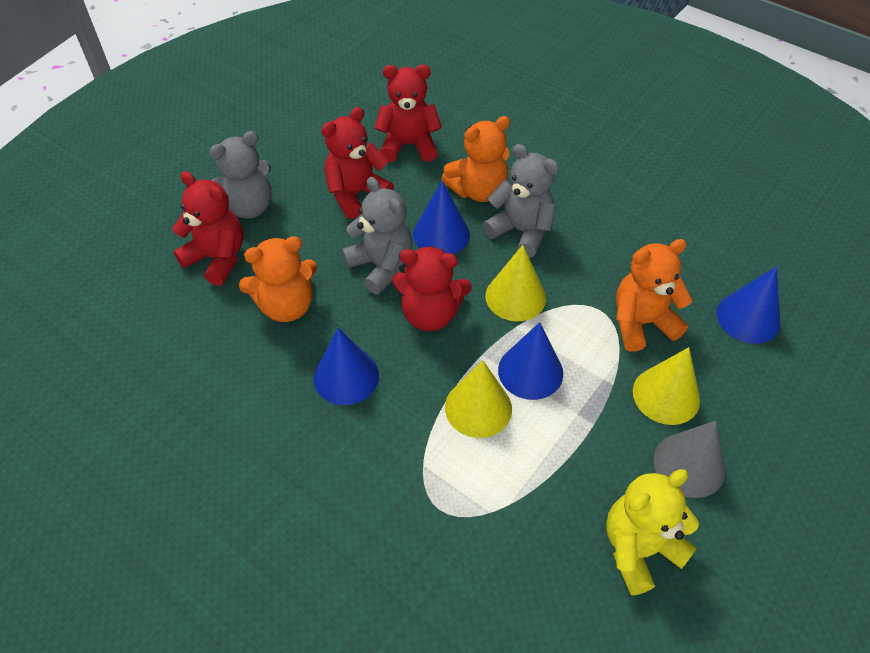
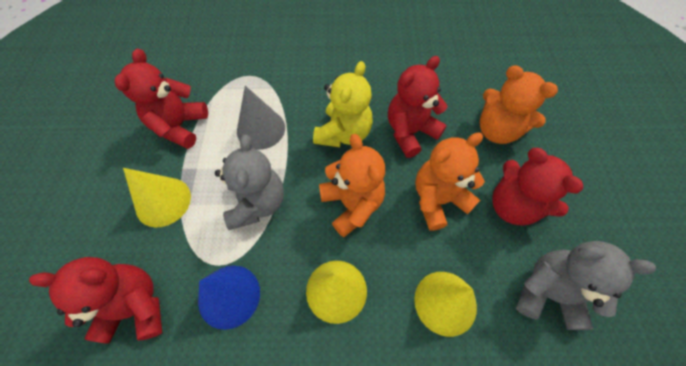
blue cone: 4 -> 1
grey teddy bear: 3 -> 2

